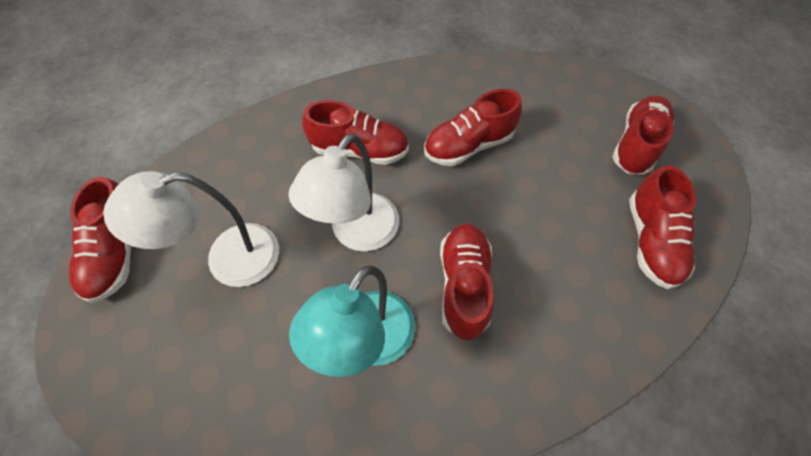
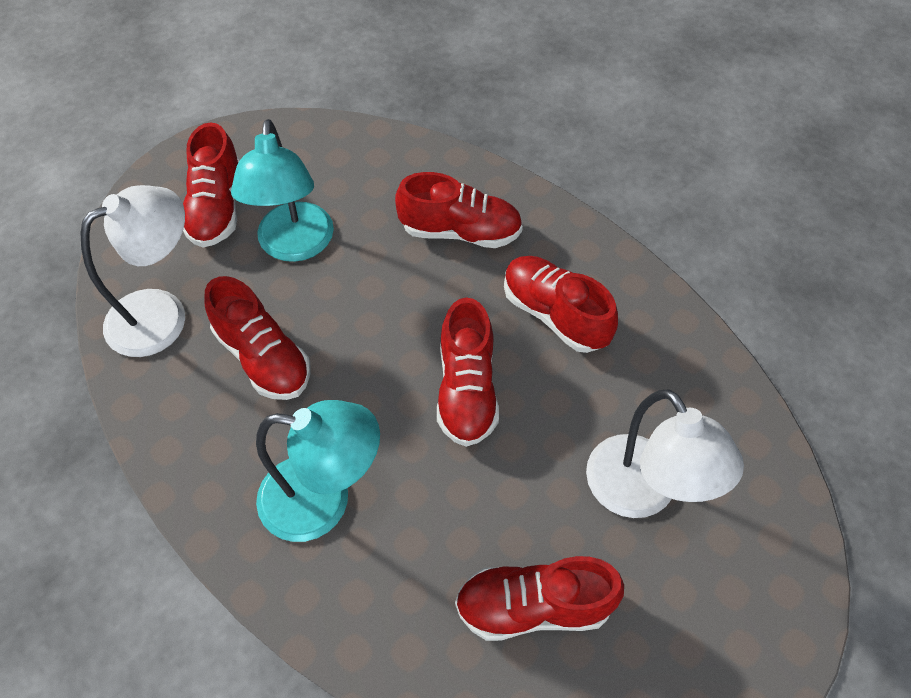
turquoise lamp: 1 -> 2

